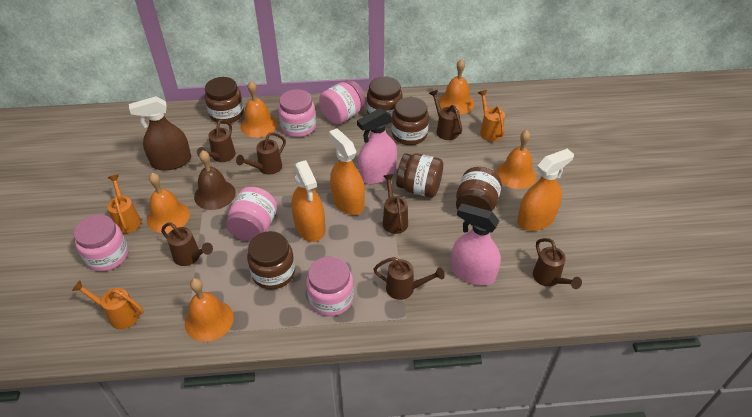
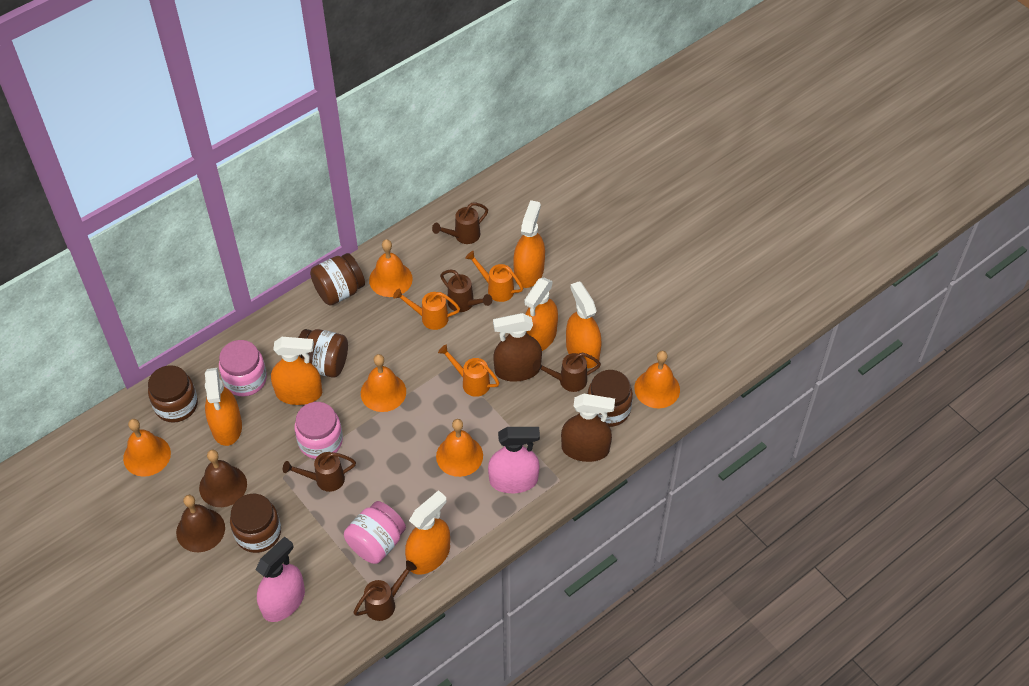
brown bell: 1 -> 2
brown jar: 6 -> 5
brown spray bottle: 1 -> 2
brown watering can: 7 -> 5
orange spray bottle: 3 -> 6
pink jar: 5 -> 3

